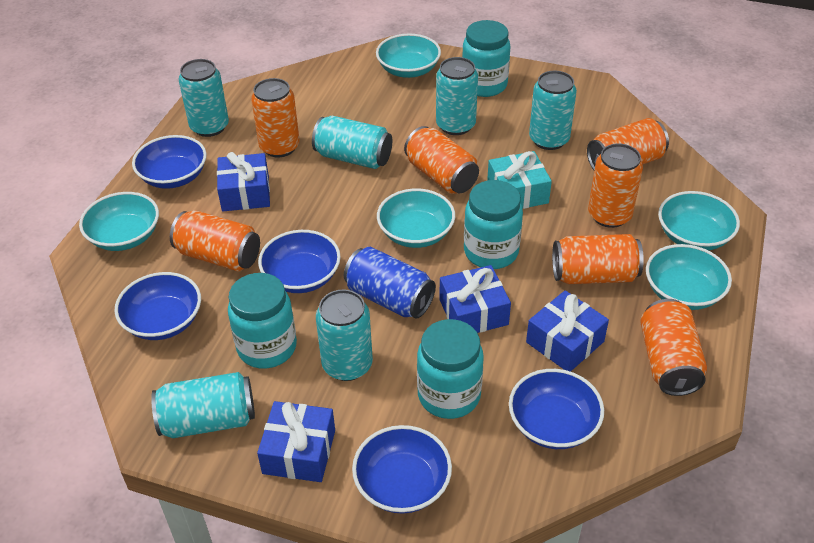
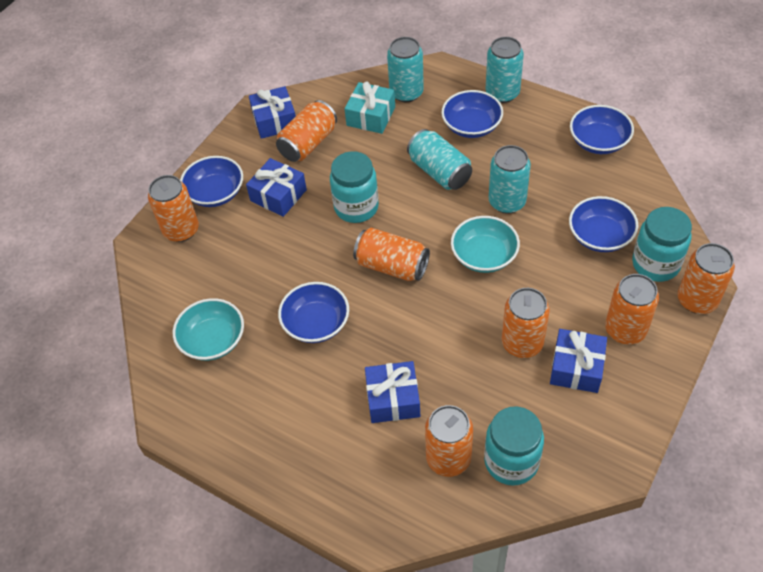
blue can: 1 -> 0
turquoise bowl: 5 -> 2
turquoise can: 6 -> 4
turquoise jar: 4 -> 3

